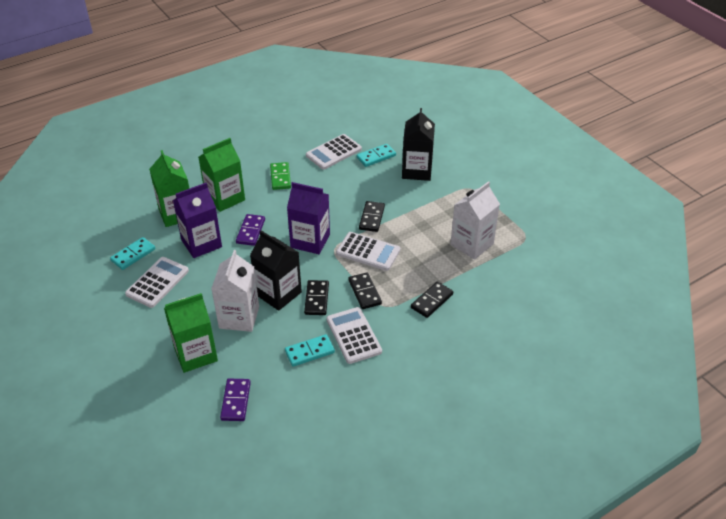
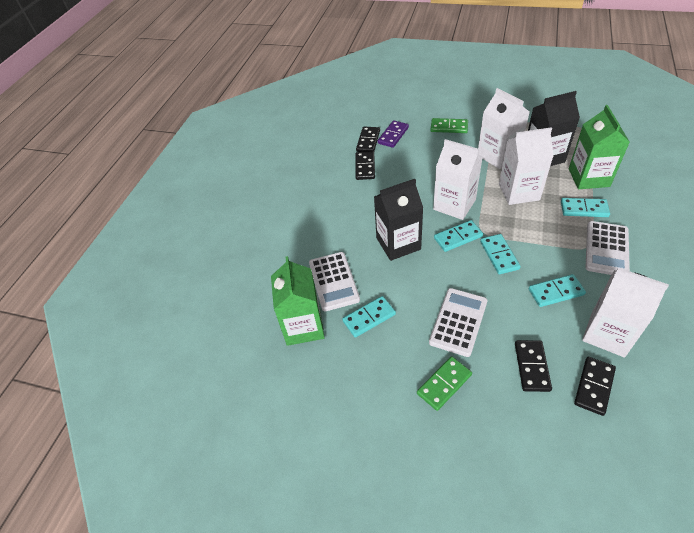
green carton: 3 -> 2
green domino: 1 -> 2
purple carton: 2 -> 0
purple domino: 2 -> 1
turquoise domino: 3 -> 5
white calculator: 4 -> 3
white carton: 2 -> 4

